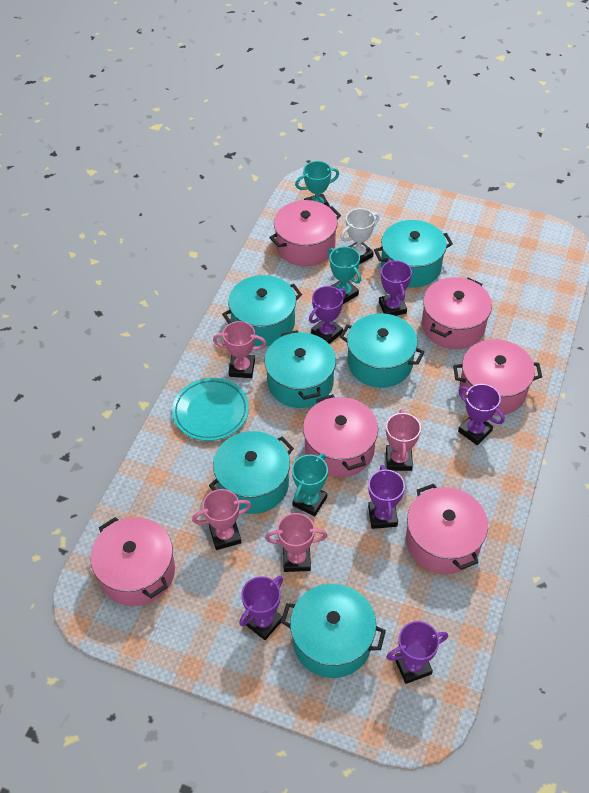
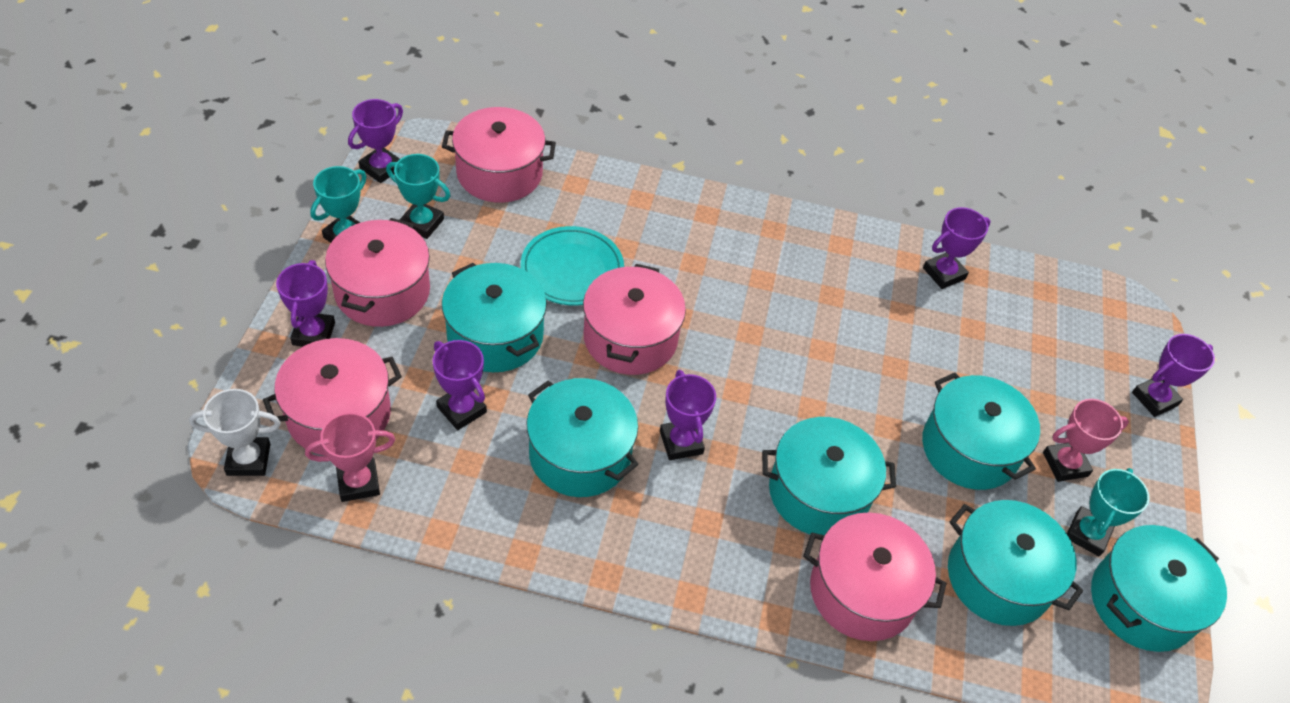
pink pot: 6 -> 5
pink trophy: 4 -> 2

